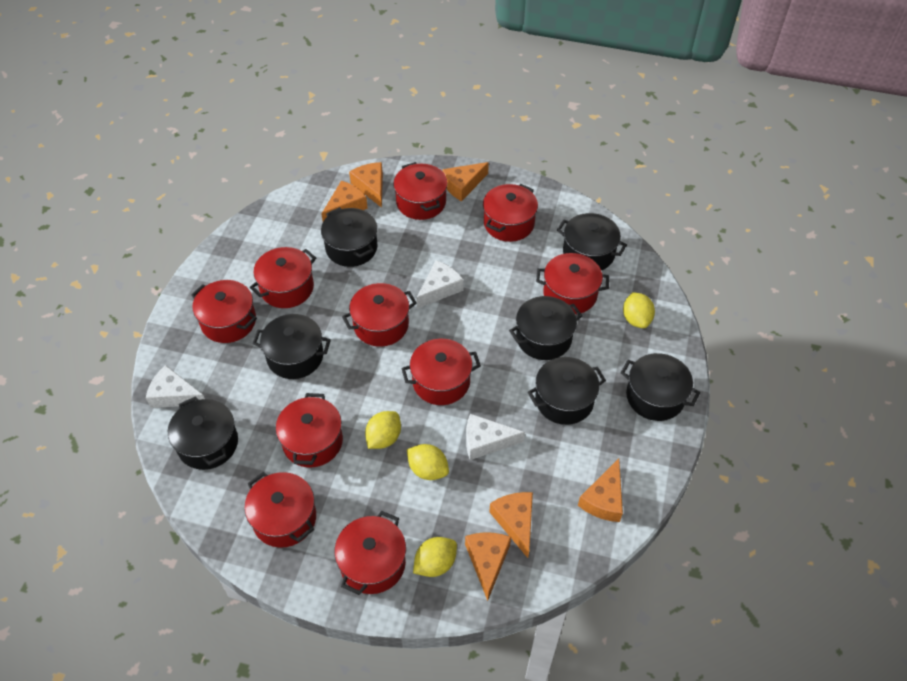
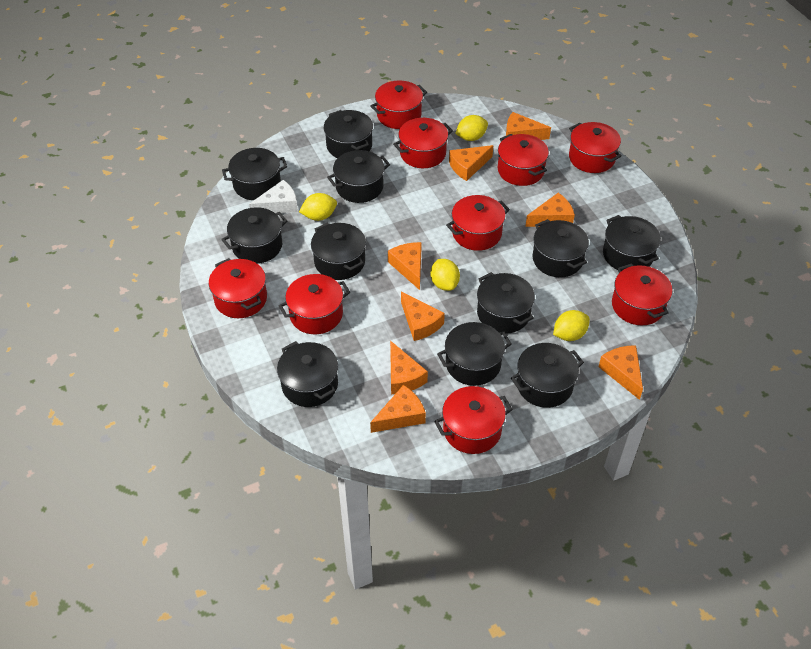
black pot: 7 -> 11
orange cheese: 6 -> 8
red pot: 10 -> 9
white cheese: 3 -> 1

